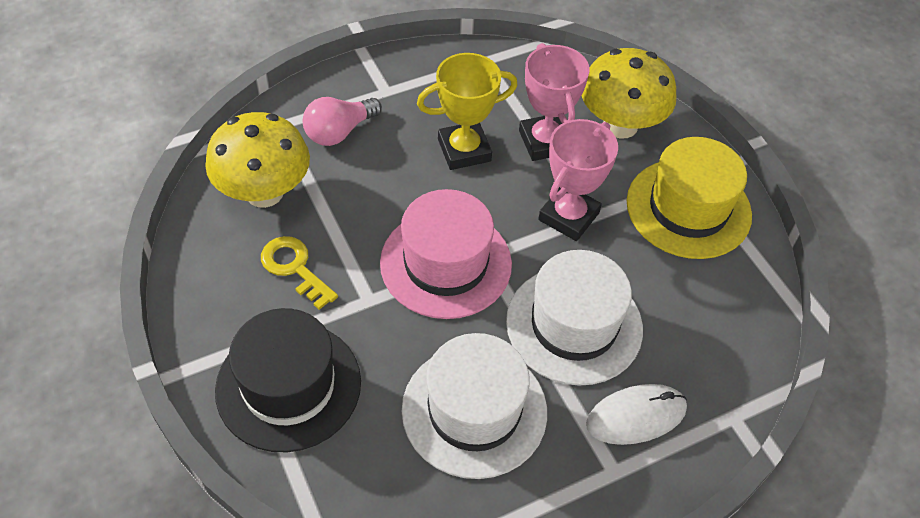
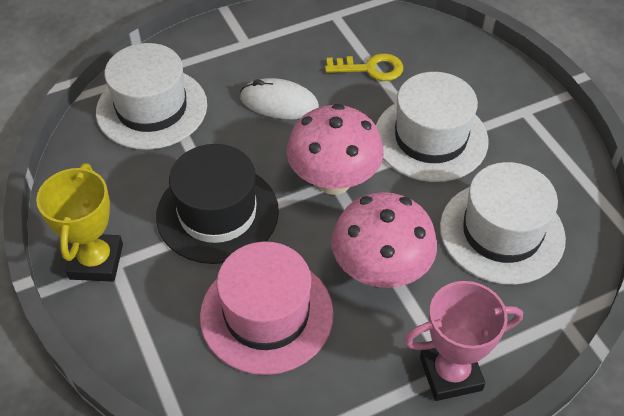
pink light bulb: 1 -> 0
pink mushroom: 0 -> 2
pink trophy: 2 -> 1
white hat: 2 -> 3
yellow hat: 1 -> 0
yellow mushroom: 2 -> 0

